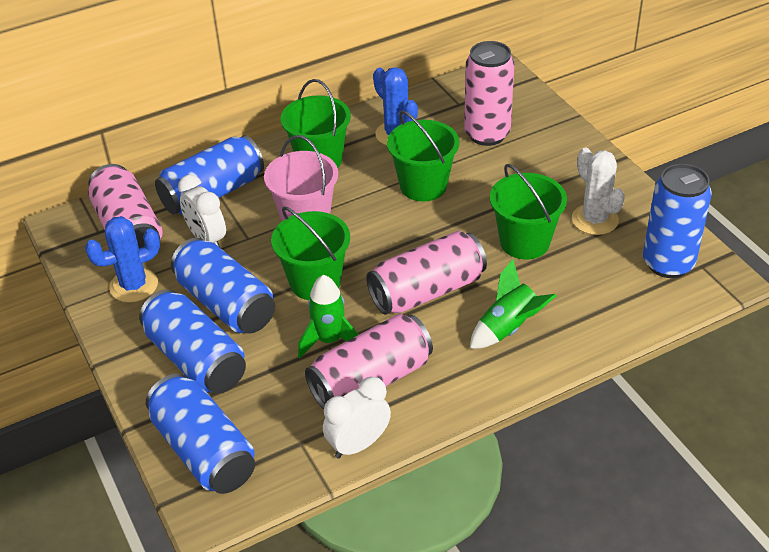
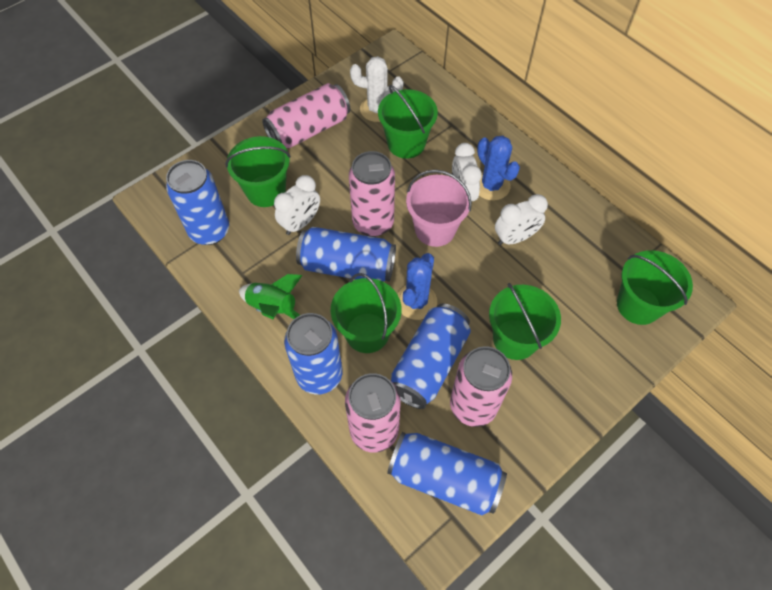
green bucket: 4 -> 5
green rocket: 2 -> 1
white clock: 2 -> 3

